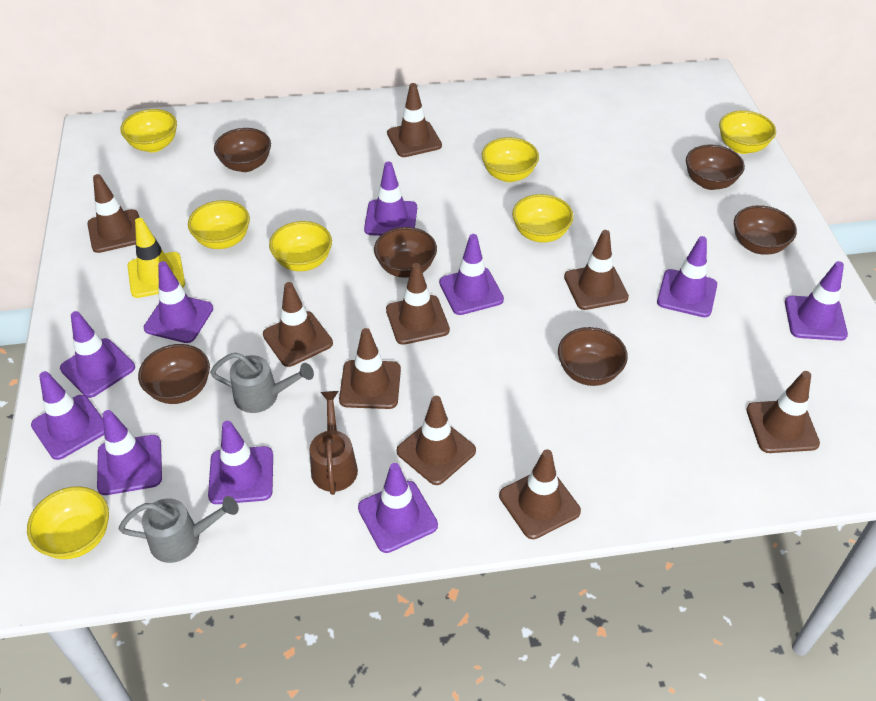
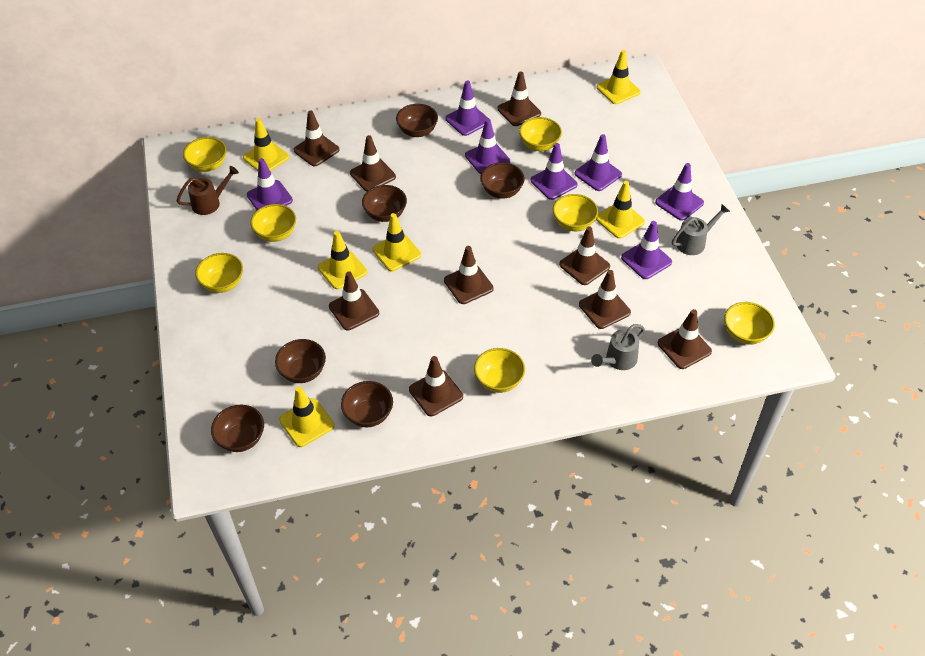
purple traffic cone: 10 -> 7
yellow traffic cone: 1 -> 6

